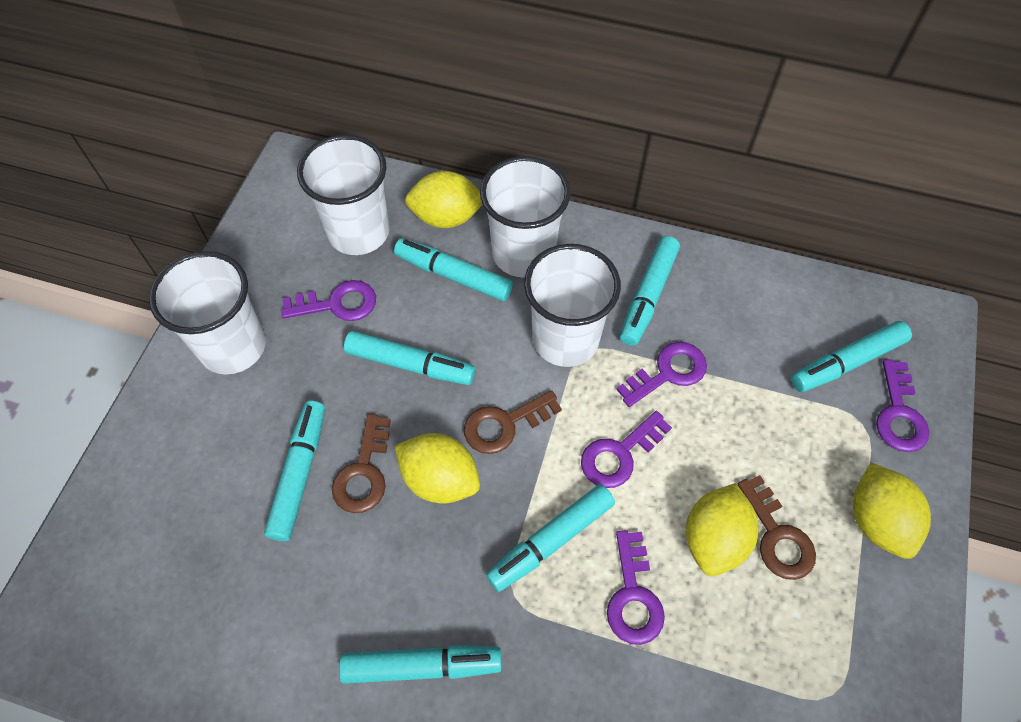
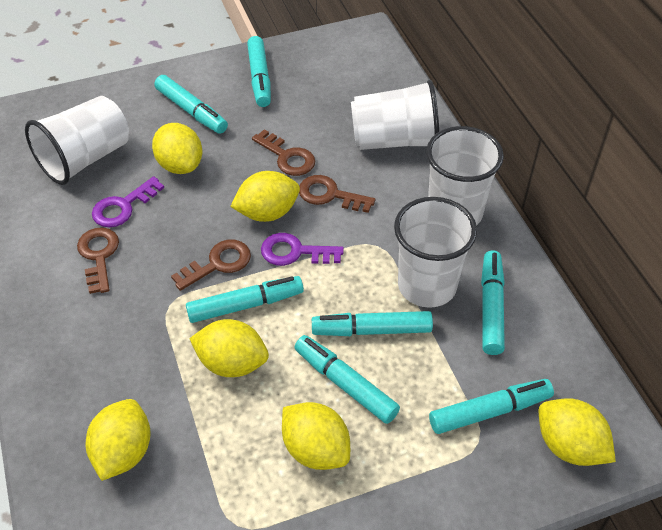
brown key: 3 -> 4
purple key: 5 -> 2
yellow lemon: 4 -> 6

